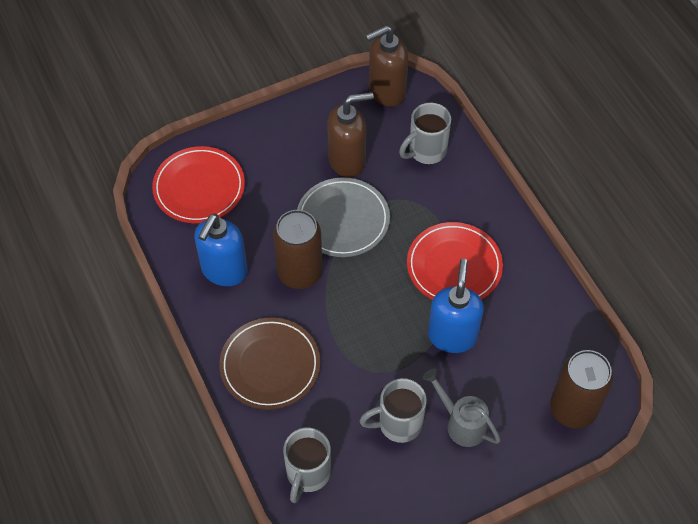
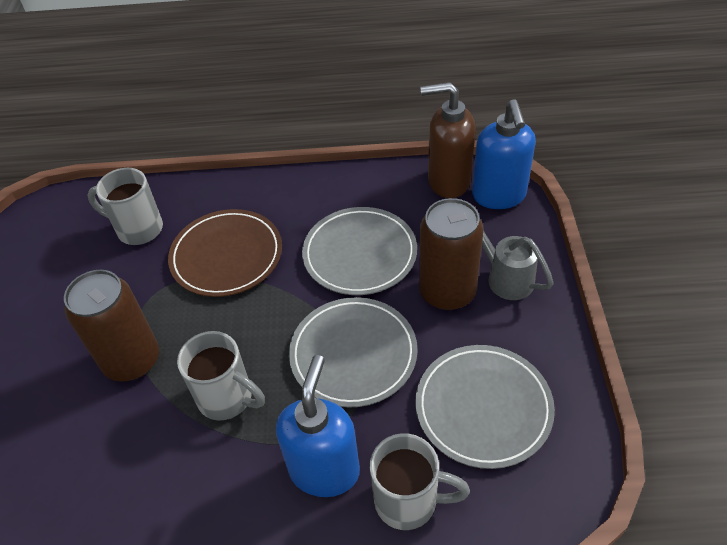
brown soap dispenser: 2 -> 1
grey plate: 1 -> 3
red plate: 2 -> 0

